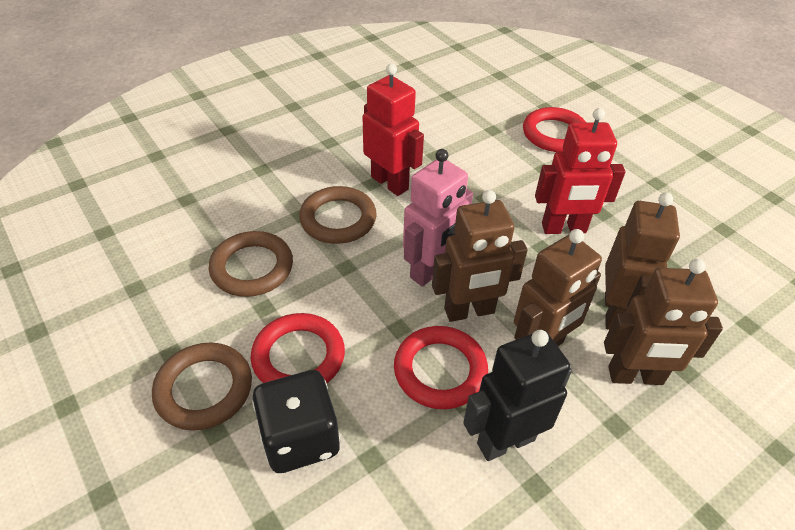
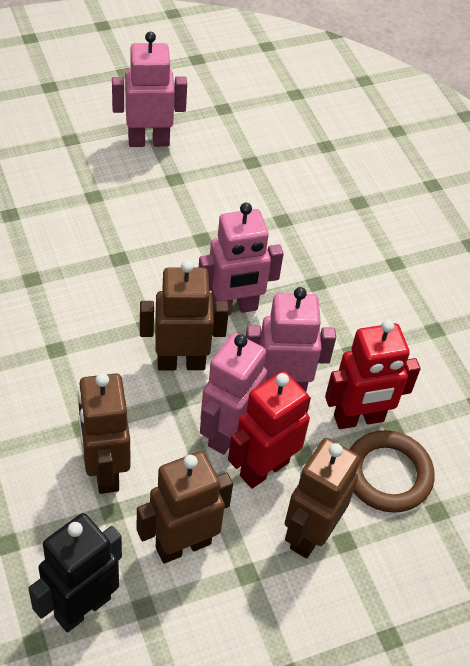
black dice: 1 -> 0
brown ring: 3 -> 1
pink robot: 1 -> 4
red ring: 3 -> 0

